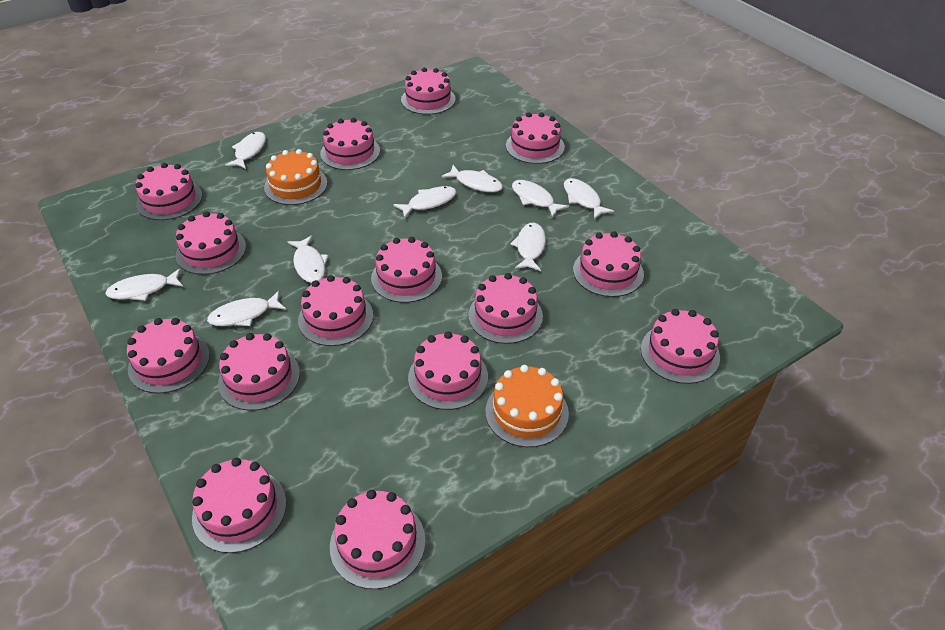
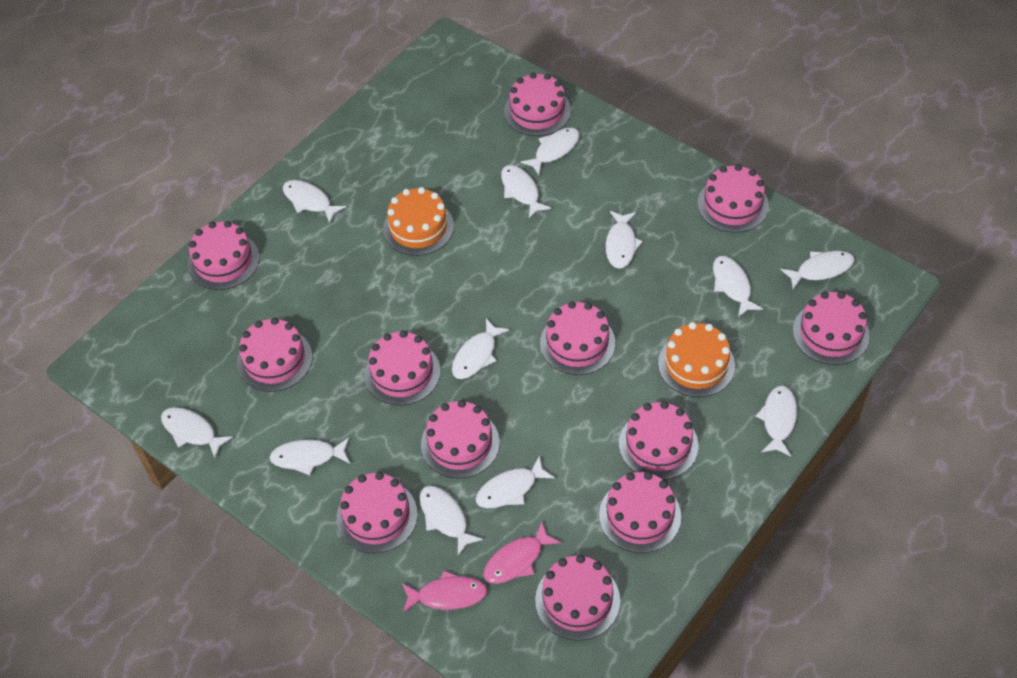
pink cake: 15 -> 12
pink fish: 0 -> 2
white fish: 9 -> 12

